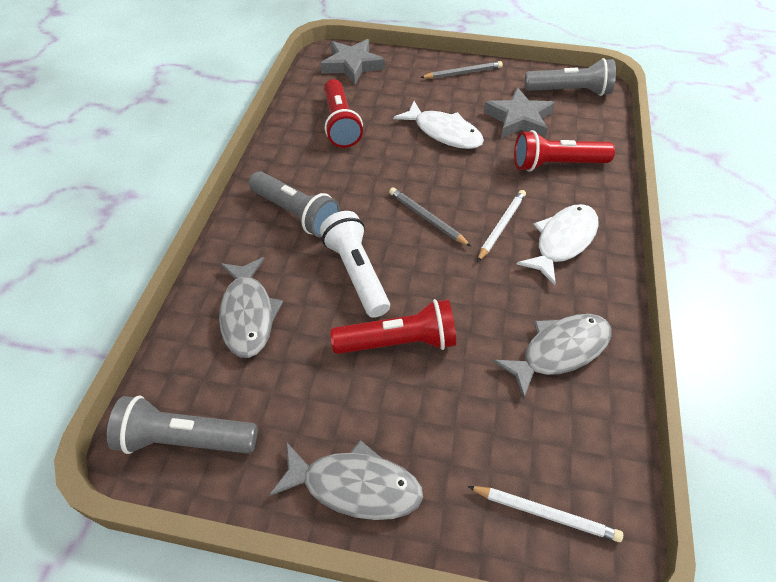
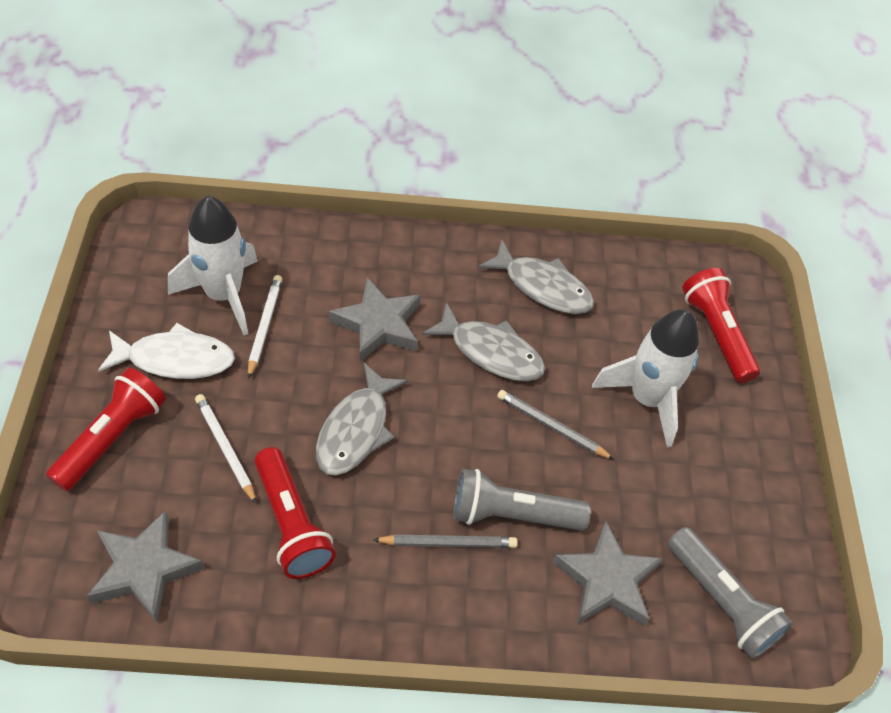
grey flashlight: 3 -> 2
grey star: 2 -> 3
white fish: 2 -> 1
white flashlight: 1 -> 0
white rocket: 0 -> 2

